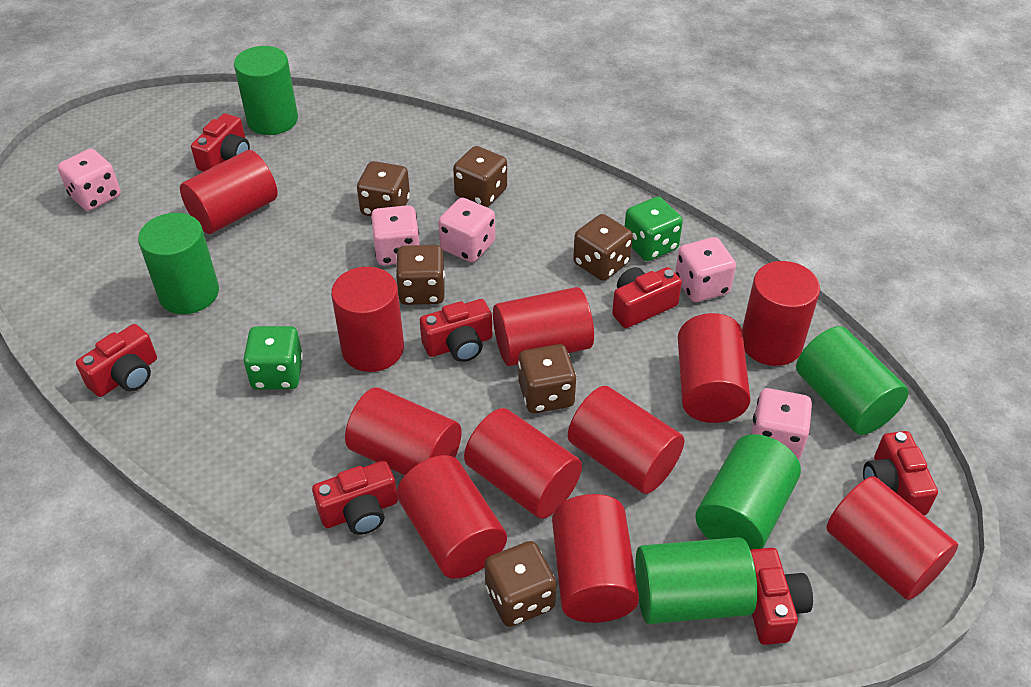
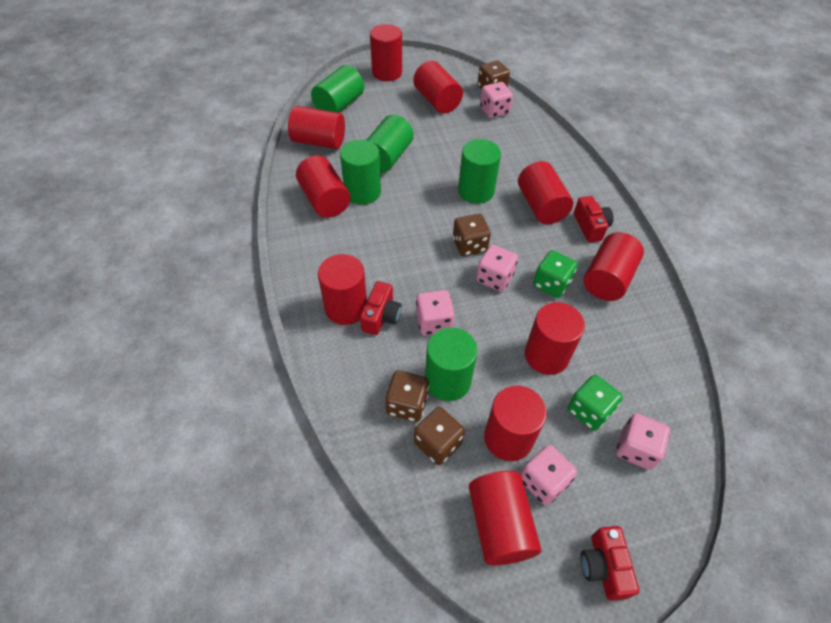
brown dice: 6 -> 4
red camera: 7 -> 3
red cylinder: 11 -> 10

